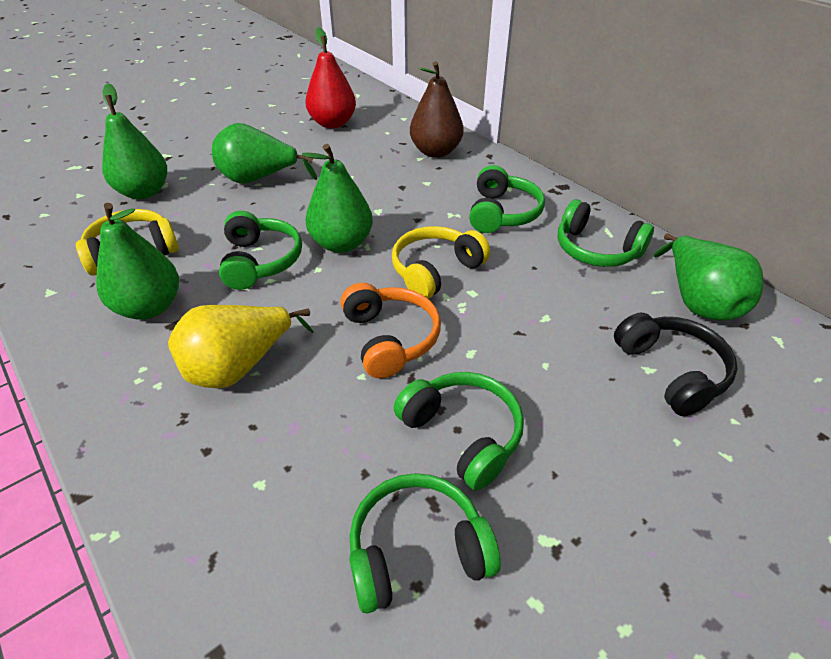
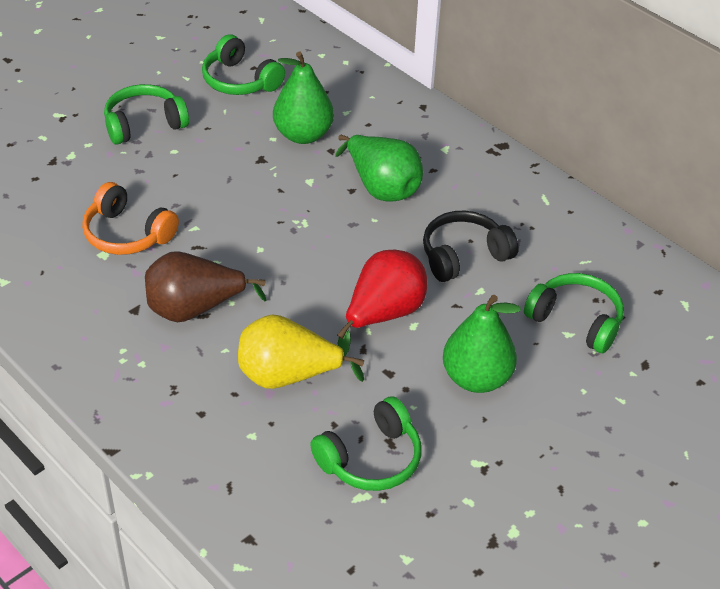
green headphones: 5 -> 4
green pear: 5 -> 3
yellow headphones: 2 -> 0

